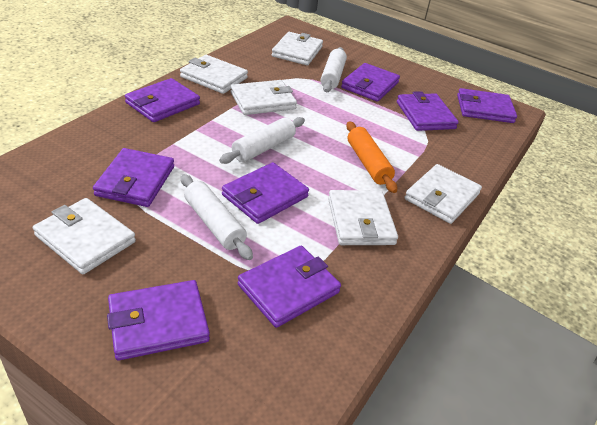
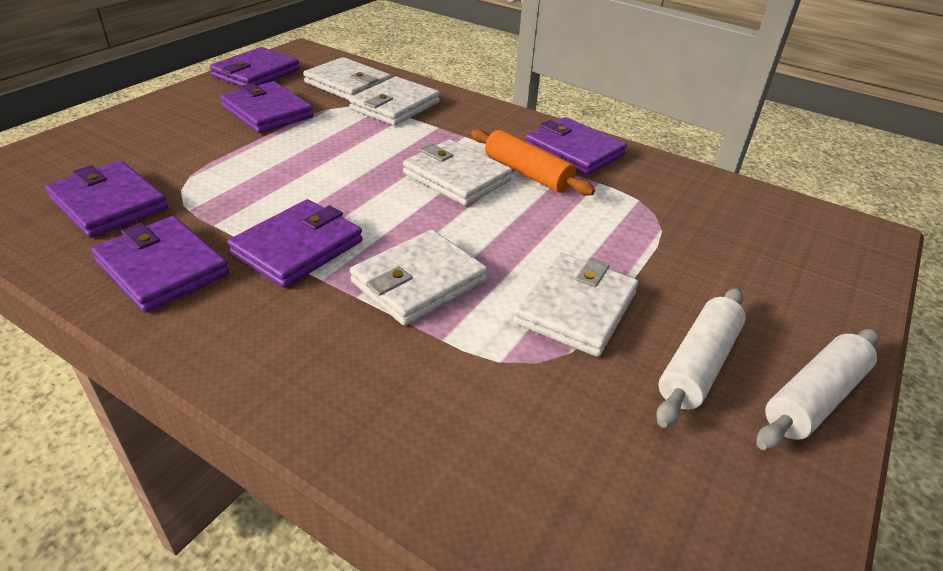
purple wallet: 8 -> 6
white rolling pin: 3 -> 2
white wallet: 6 -> 5

